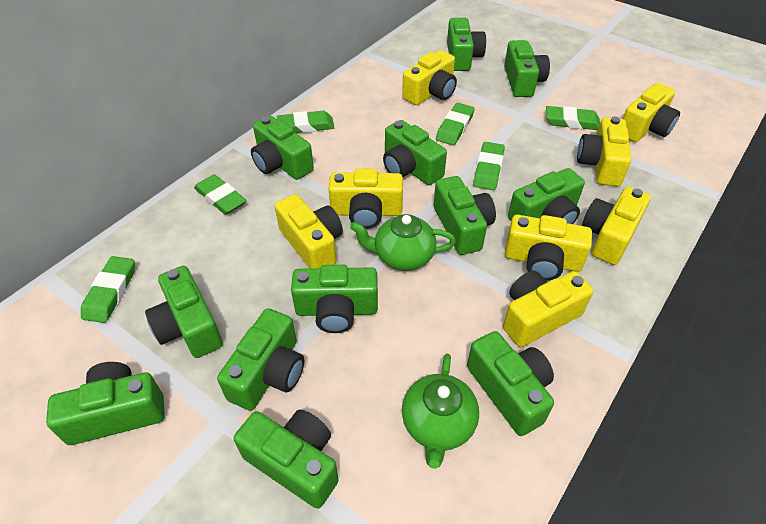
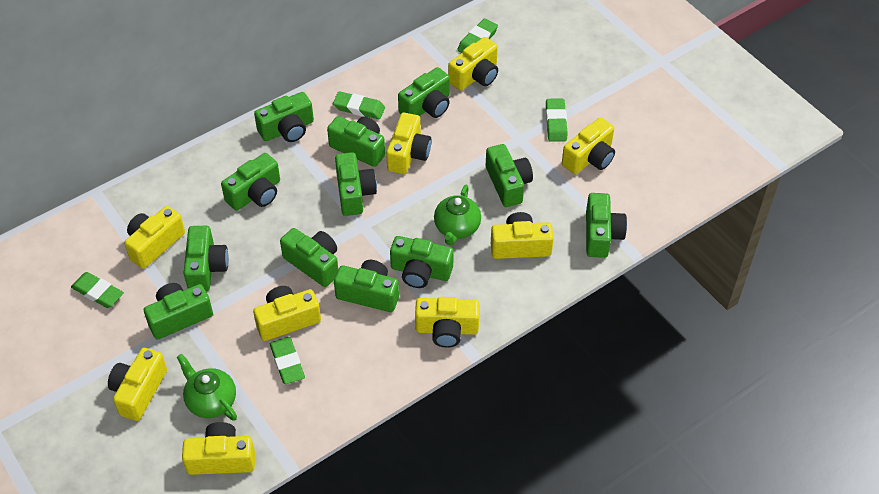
green eraser: 6 -> 5
yellow camera: 8 -> 9

